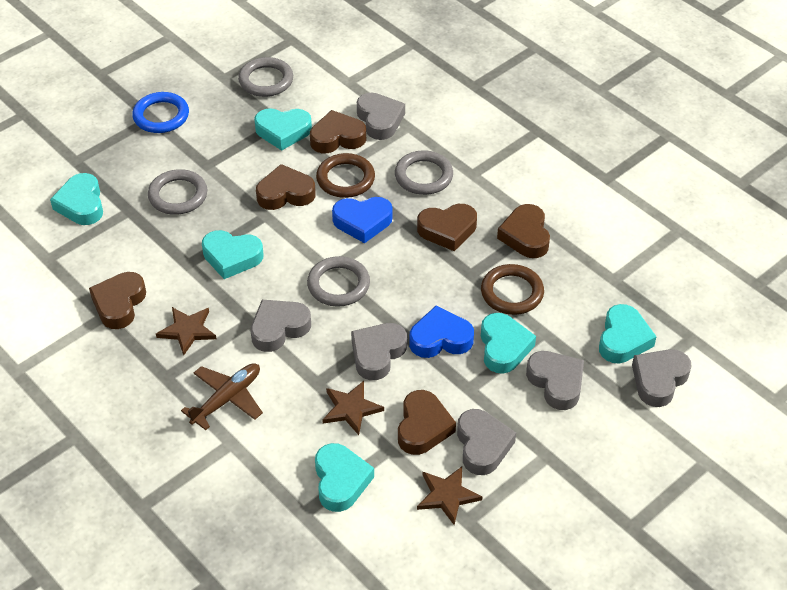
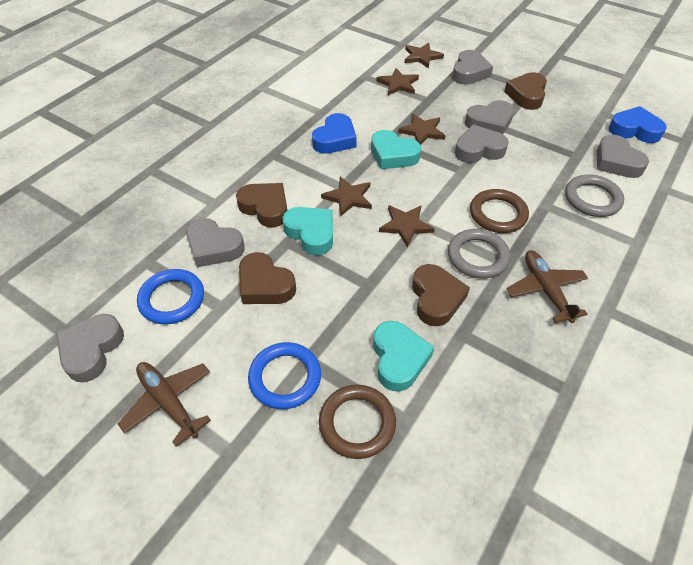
blue ring: 1 -> 2
brown heart: 6 -> 4
brown plane: 1 -> 2
brown star: 3 -> 5
grey ring: 4 -> 2
turquoise heart: 6 -> 3

